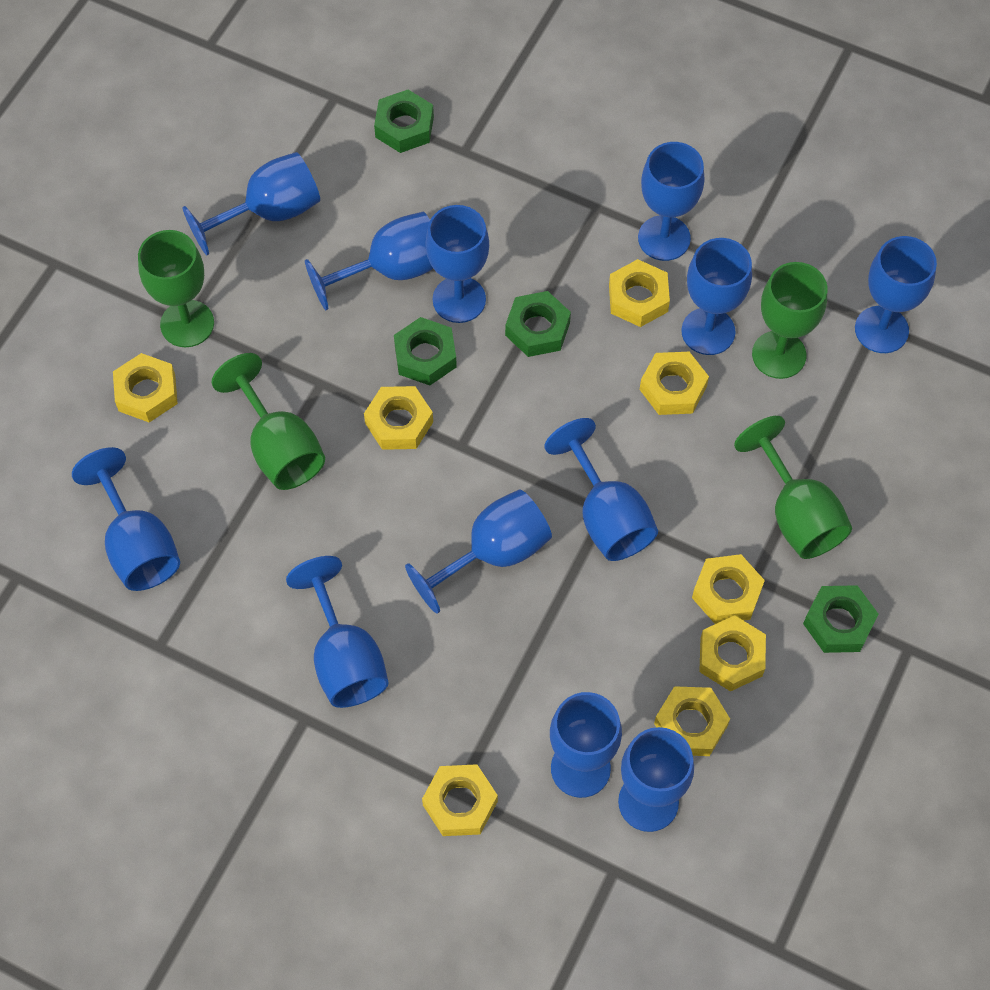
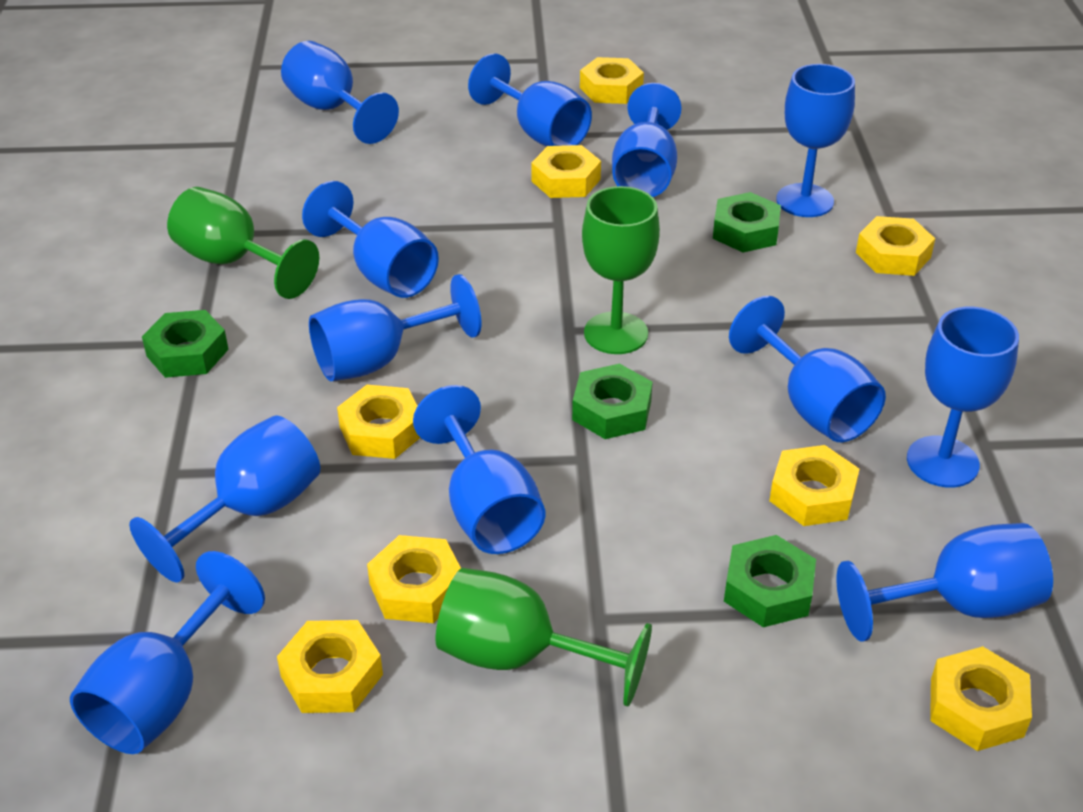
green goblet: 4 -> 3

